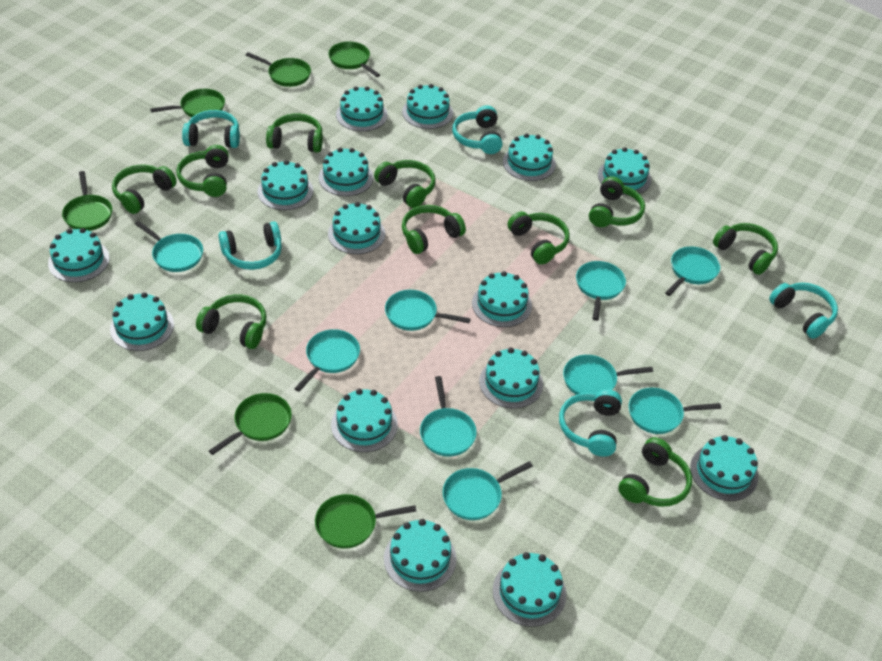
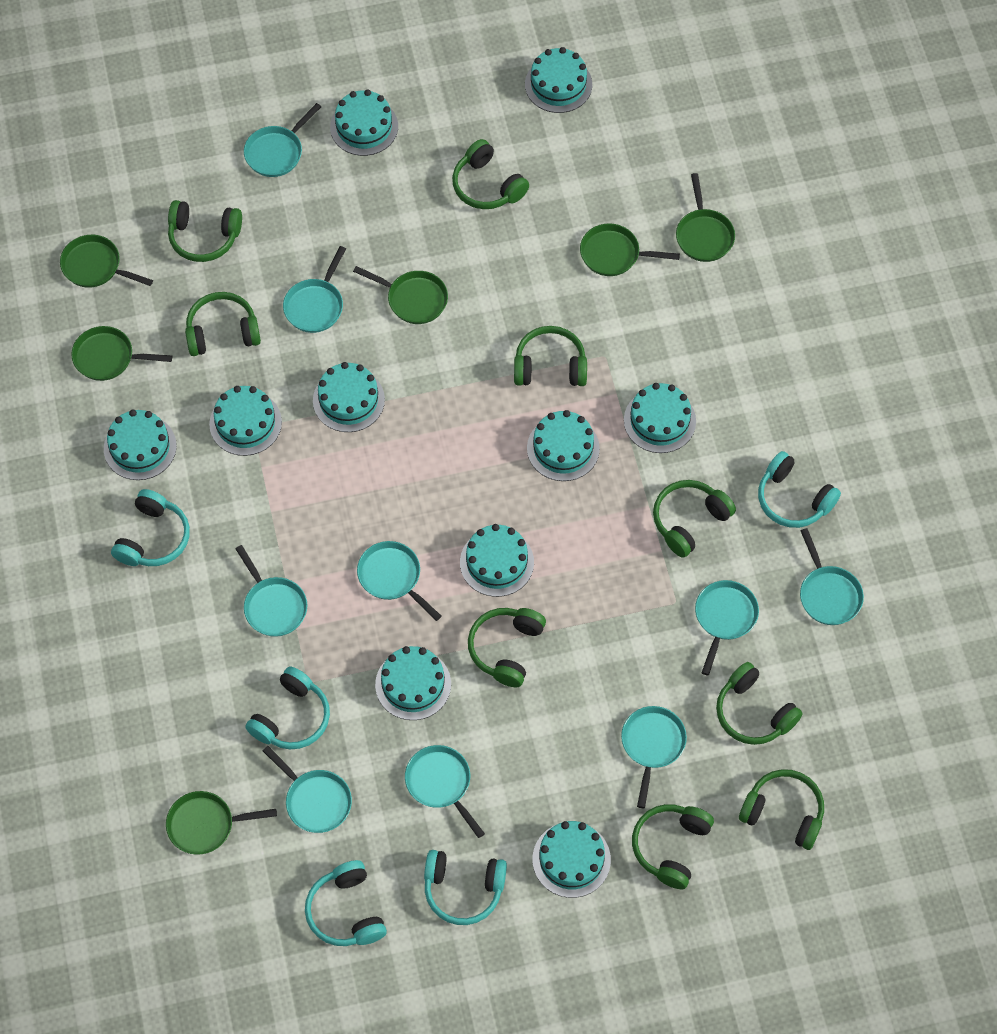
green headphones: 10 -> 9
turquoise cake: 15 -> 10

